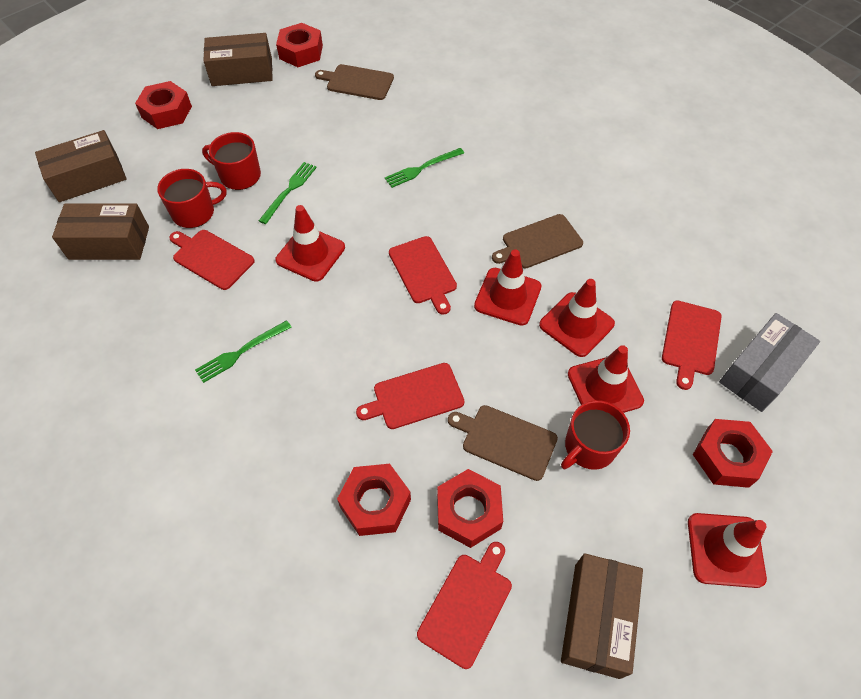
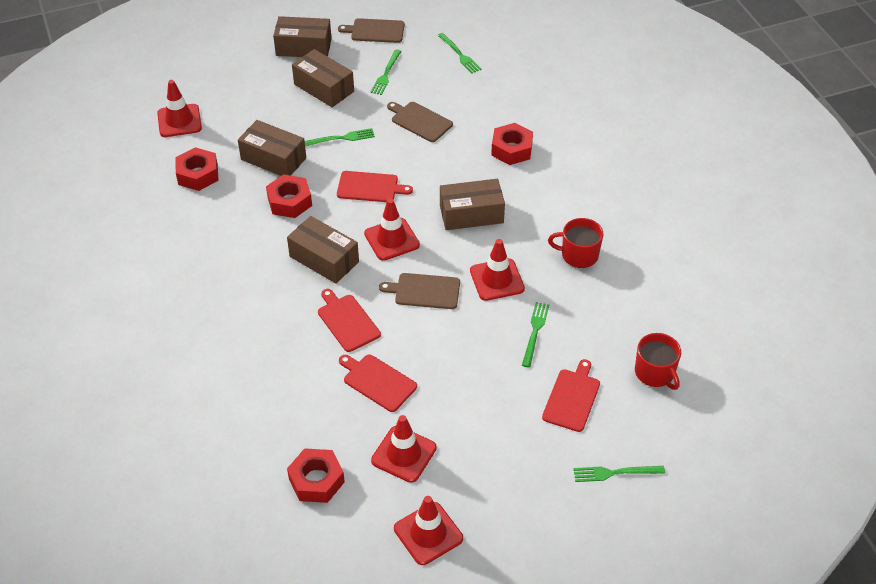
brown box: 4 -> 5
green fork: 3 -> 5
grey box: 1 -> 0
red cutting board: 5 -> 4
red mug: 3 -> 2
red nut: 5 -> 4

